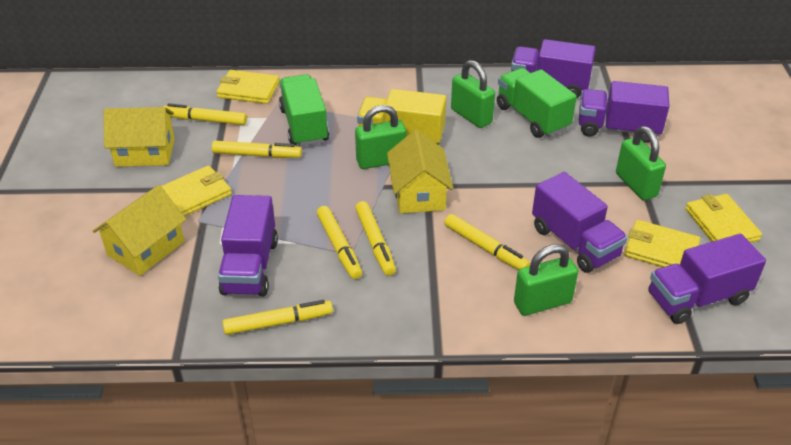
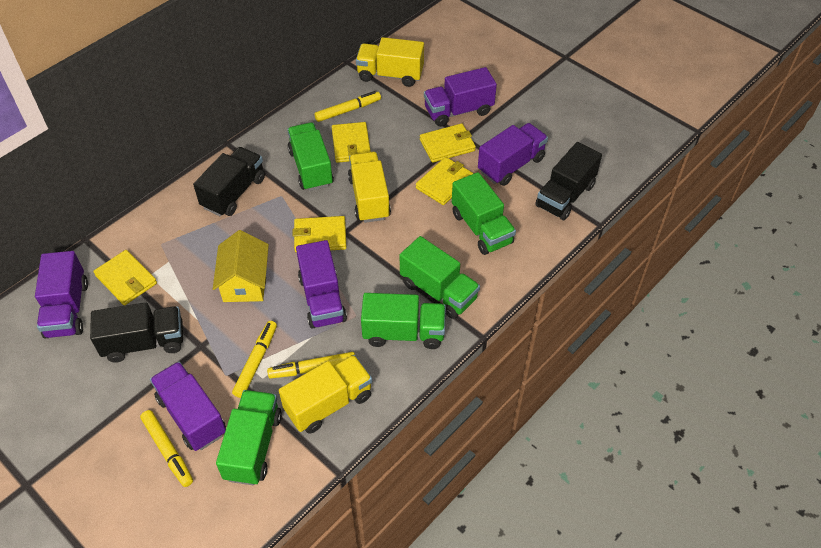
black truck: 0 -> 3
green padlock: 4 -> 0
green truck: 2 -> 5
yellow house: 3 -> 1
yellow marker: 6 -> 4
yellow truck: 1 -> 3
yellow wallet: 4 -> 5

